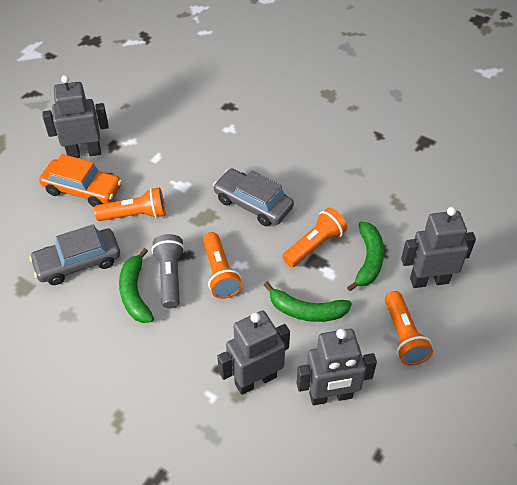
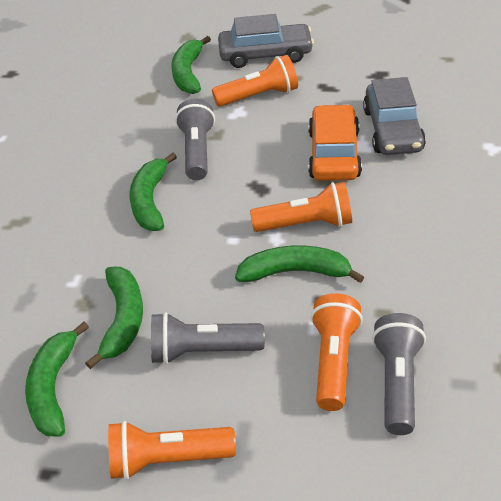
green banana: 3 -> 5
grey flashlight: 1 -> 3
grey robot: 4 -> 0

